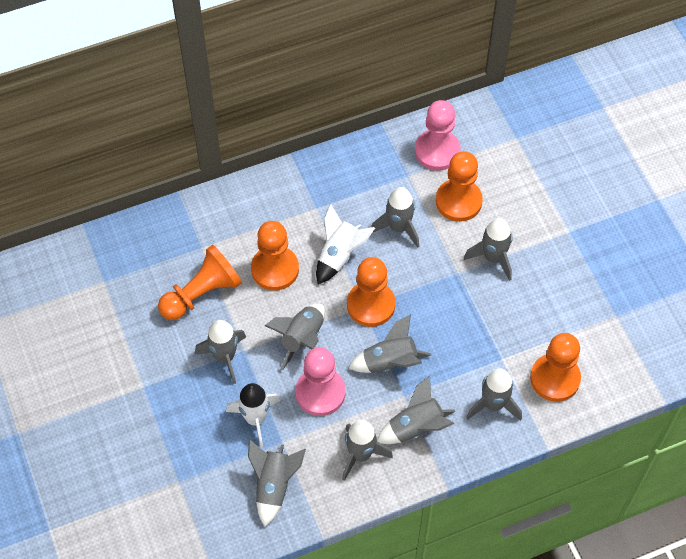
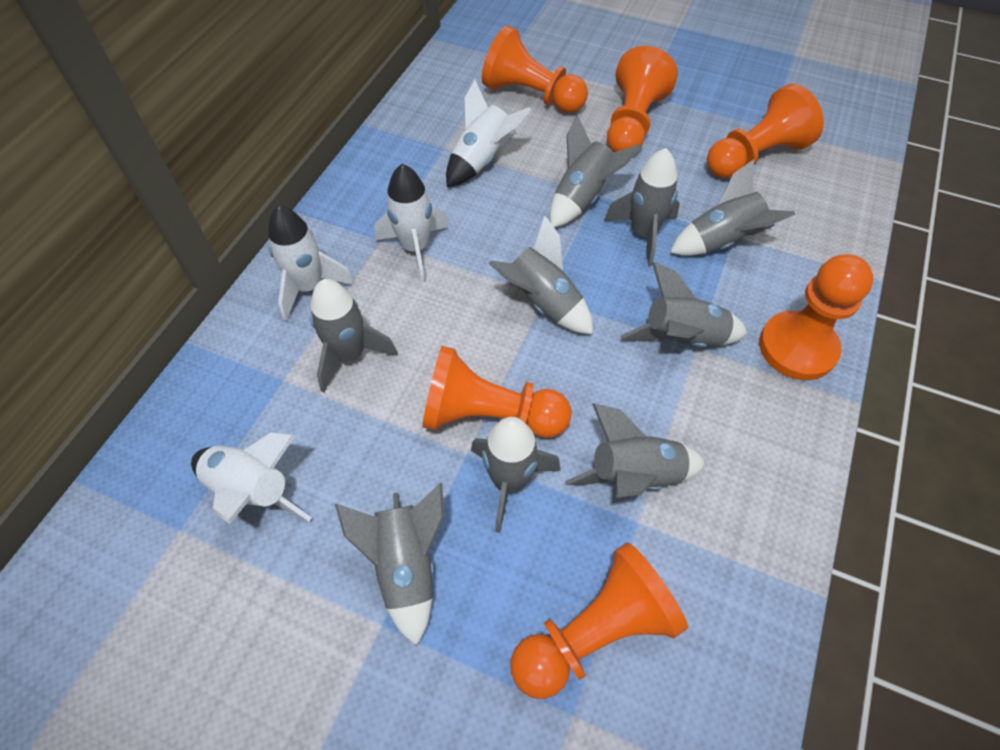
orange pawn: 5 -> 6
pink pawn: 2 -> 0
white rocket: 2 -> 4

